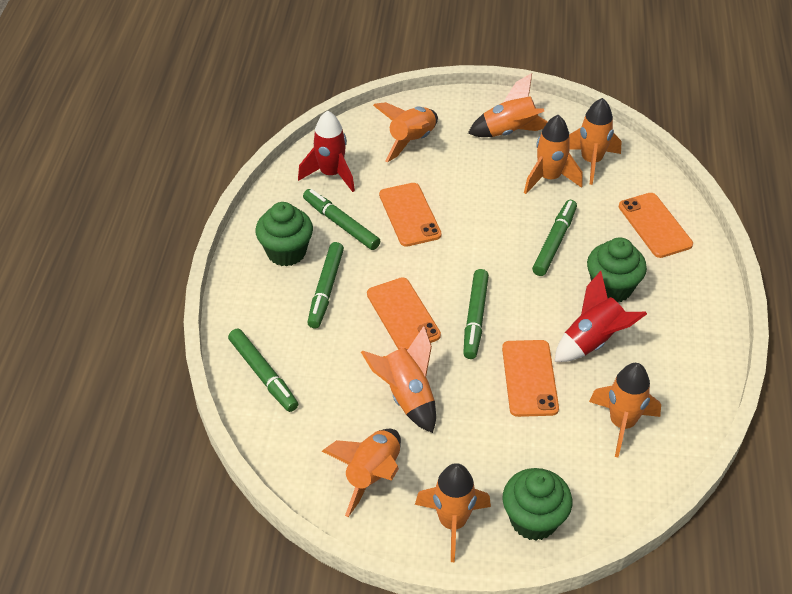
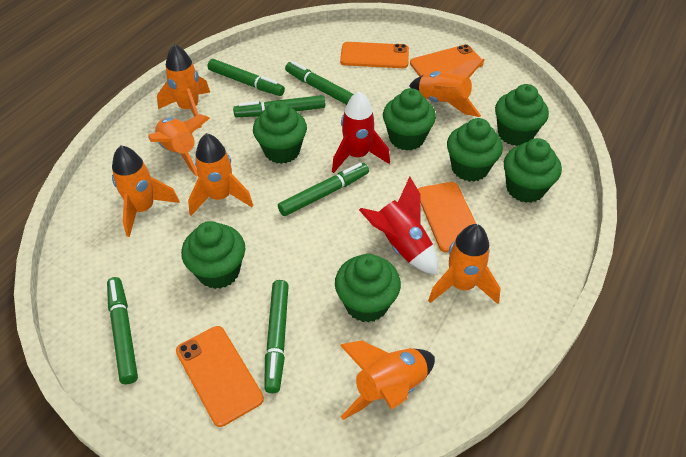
green cupcake: 3 -> 7
green marker: 5 -> 6
orange rocket: 8 -> 7

